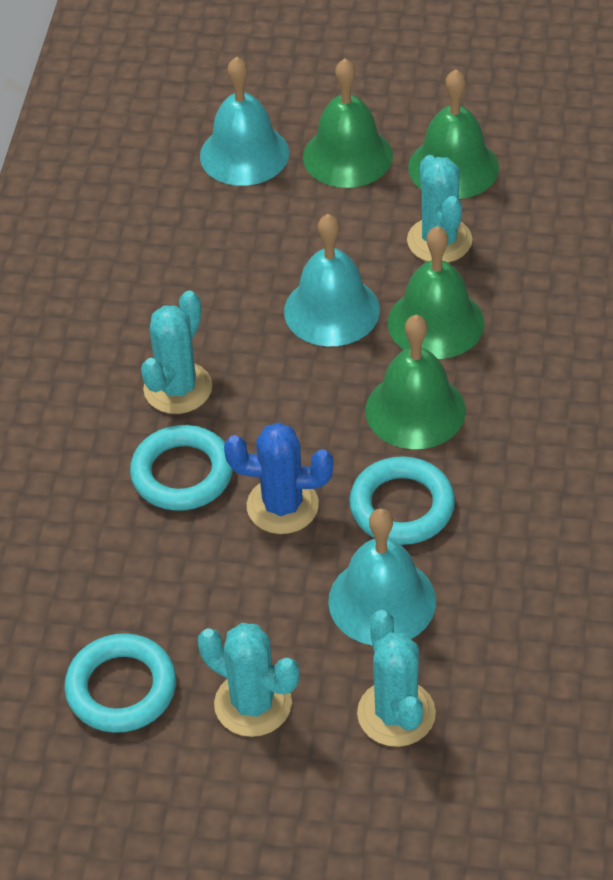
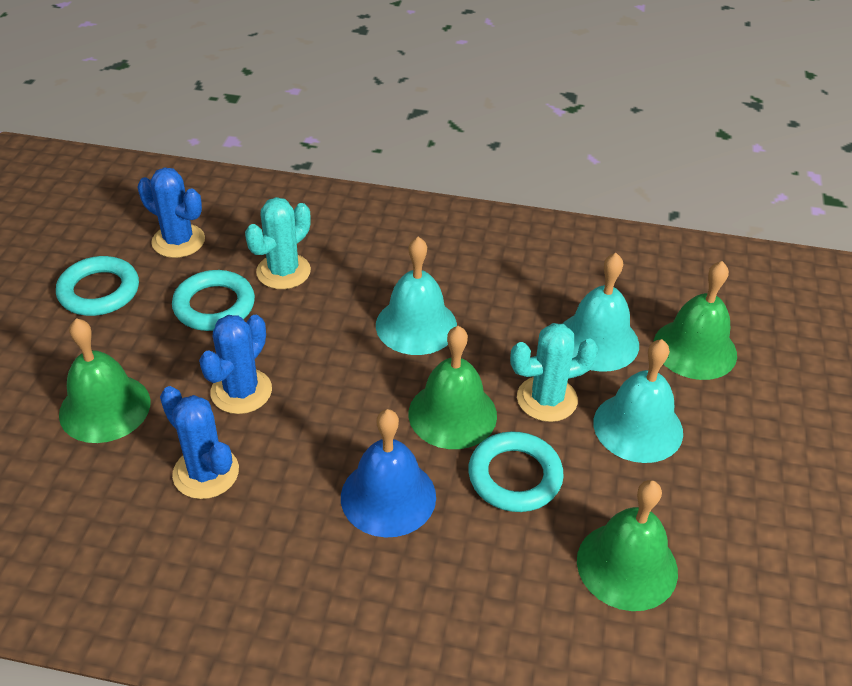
blue bell: 0 -> 1
blue cactus: 1 -> 3
turquoise cactus: 4 -> 2

